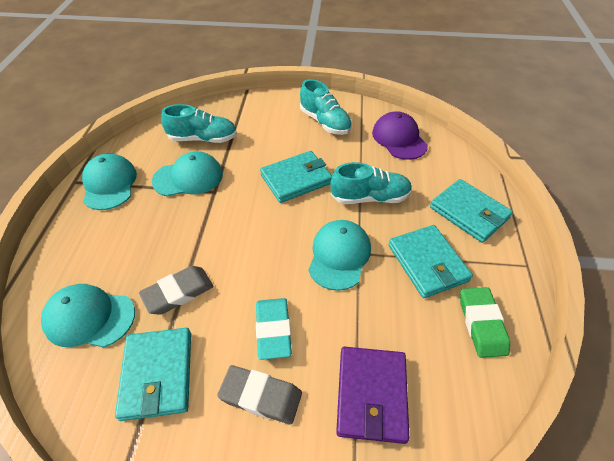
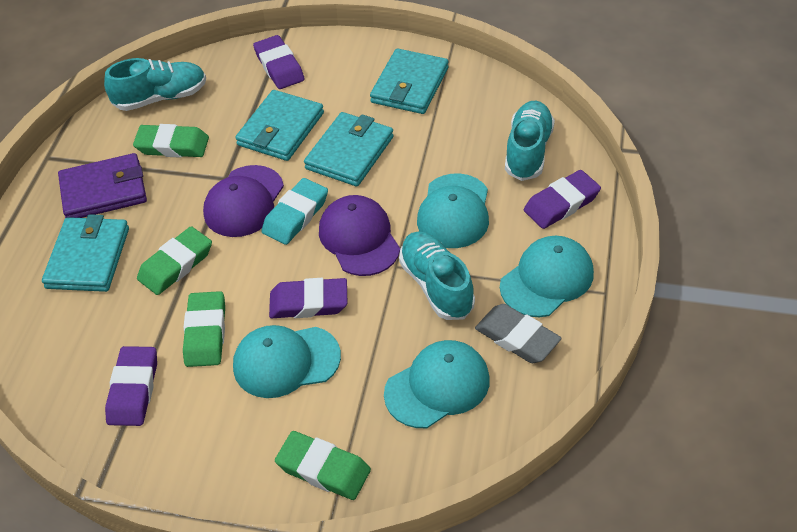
green eraser: 1 -> 4
grey eraser: 2 -> 1
purple cap: 1 -> 2
purple eraser: 0 -> 4

